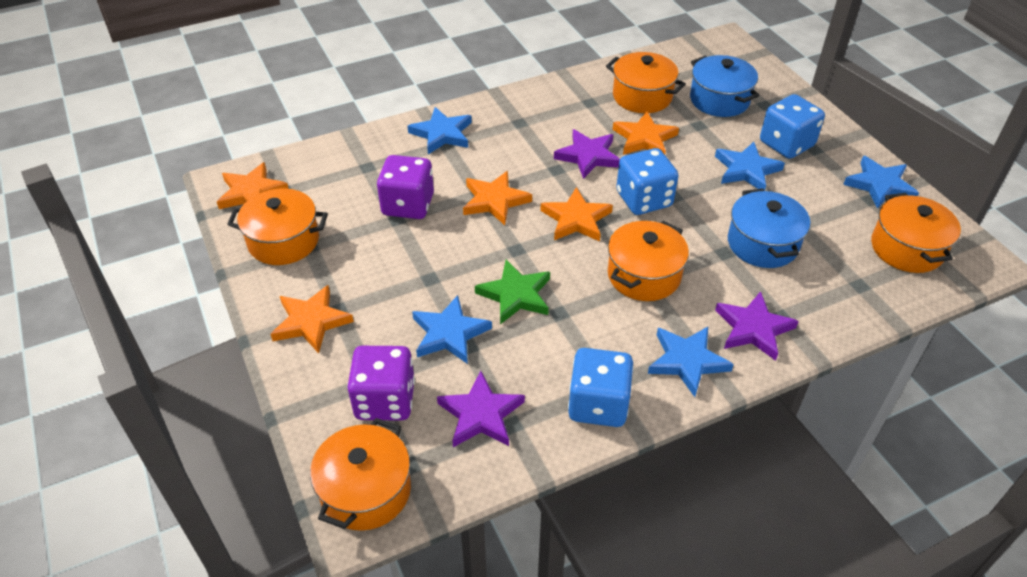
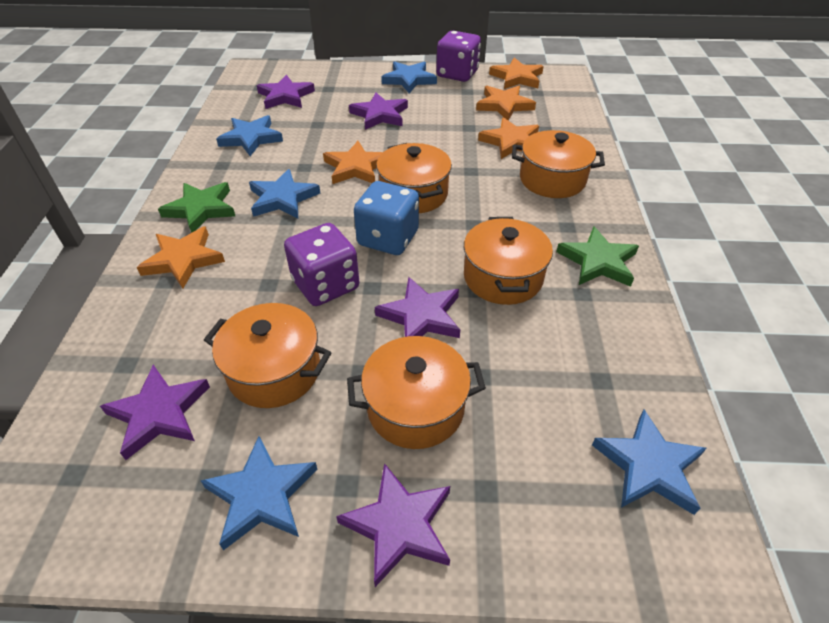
blue dice: 3 -> 1
blue pot: 2 -> 0
green star: 1 -> 2
purple star: 3 -> 5

